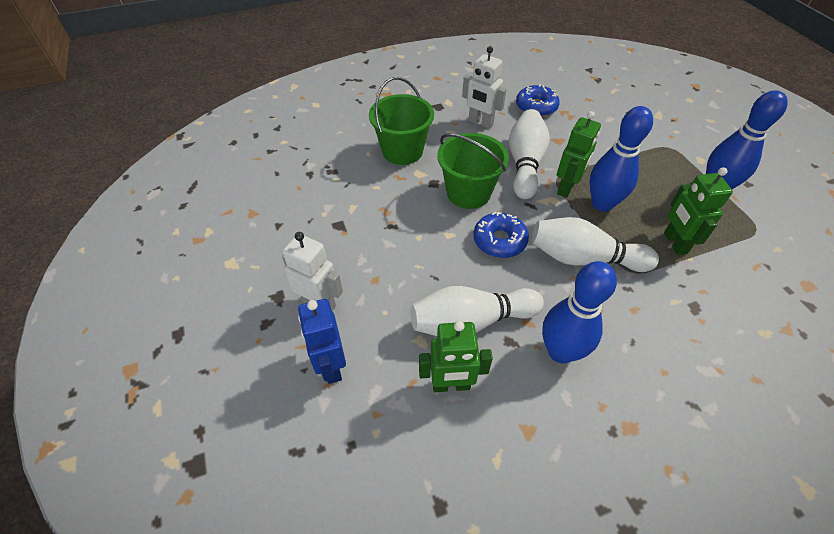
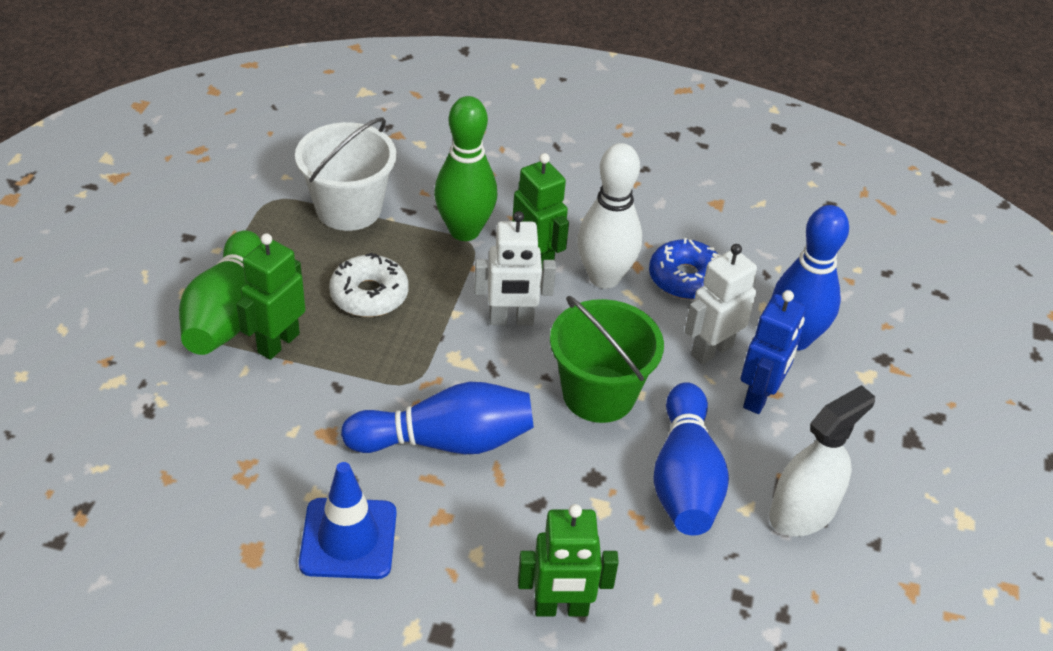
blue donut: 2 -> 1
blue traffic cone: 0 -> 1
green bowling pin: 0 -> 2
green bucket: 2 -> 1
white bowling pin: 3 -> 1
white bucket: 0 -> 1
white donut: 0 -> 1
white spray bottle: 0 -> 1

